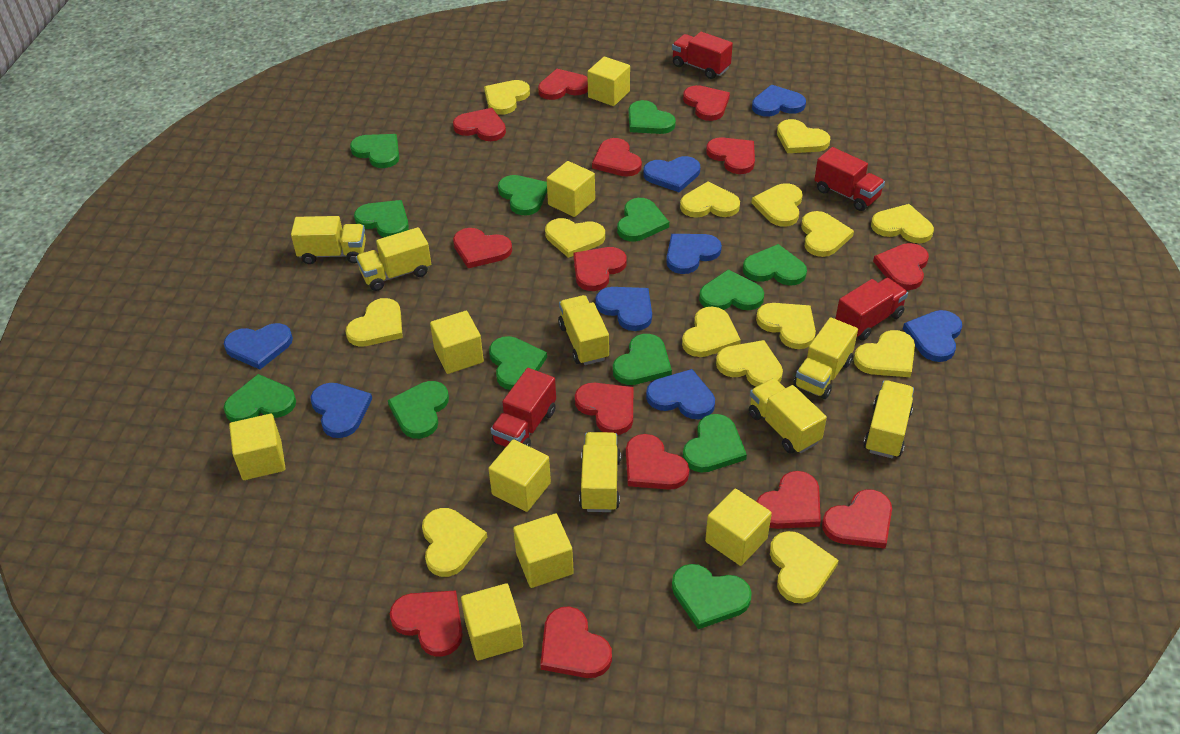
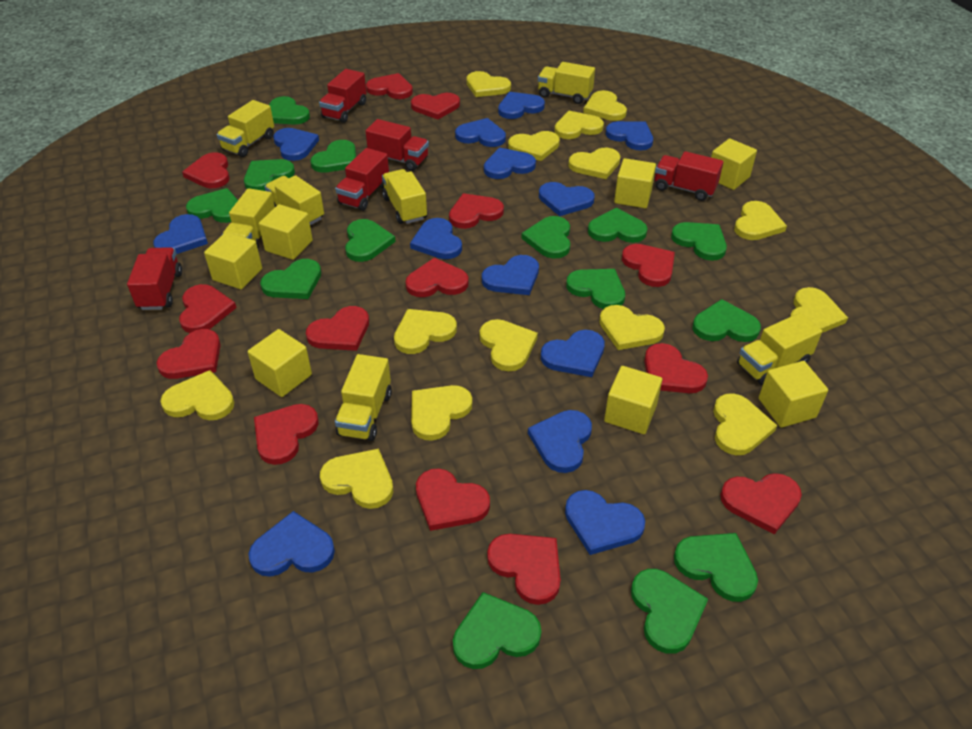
blue heart: 8 -> 13
green heart: 13 -> 14
red truck: 4 -> 5
yellow cube: 8 -> 7

